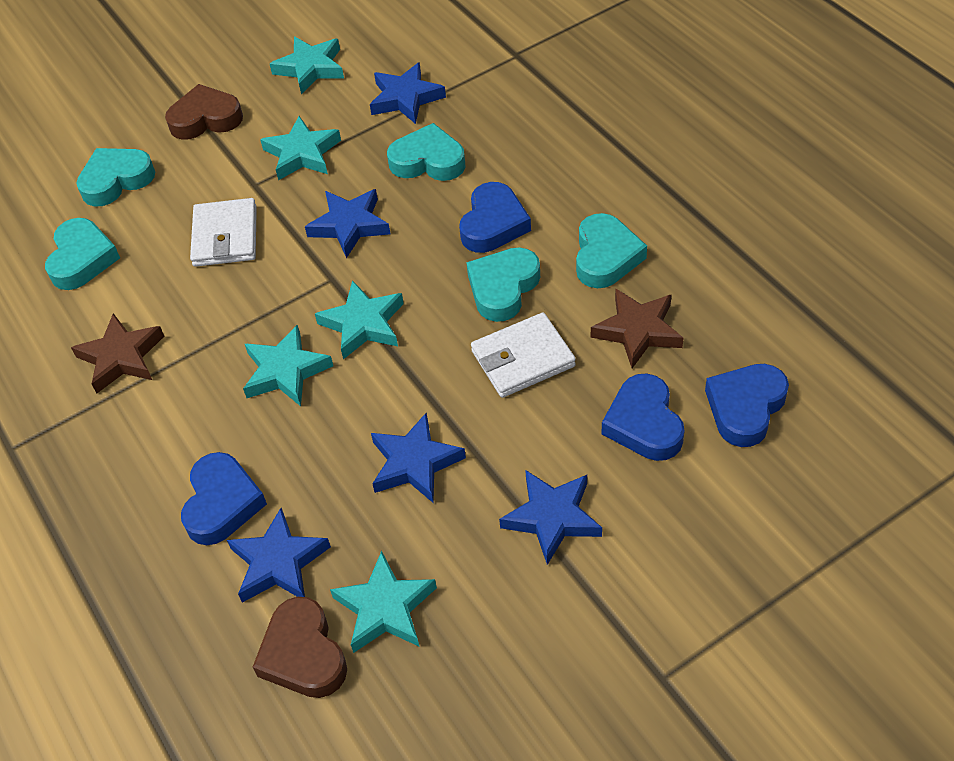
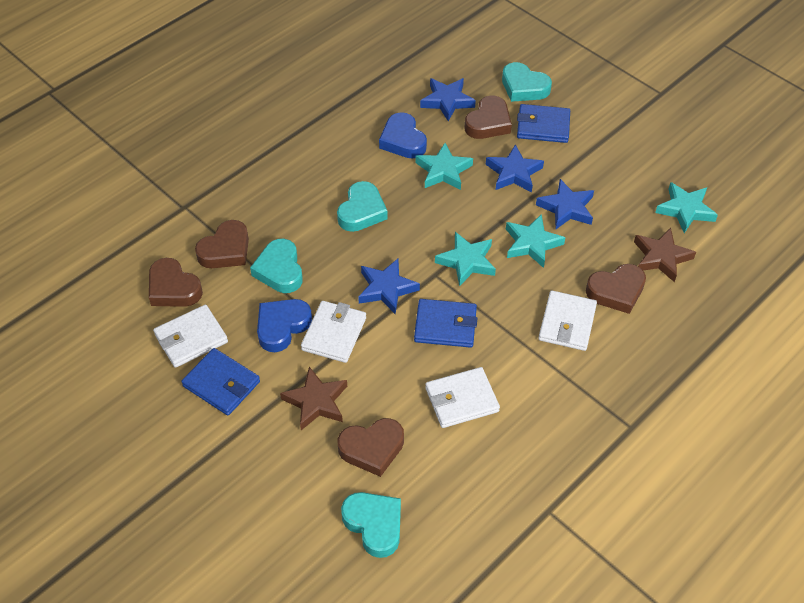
blue heart: 4 -> 2
blue star: 5 -> 4
blue wallet: 0 -> 3
brown heart: 2 -> 5
turquoise heart: 5 -> 4
turquoise star: 5 -> 4
white wallet: 2 -> 4

